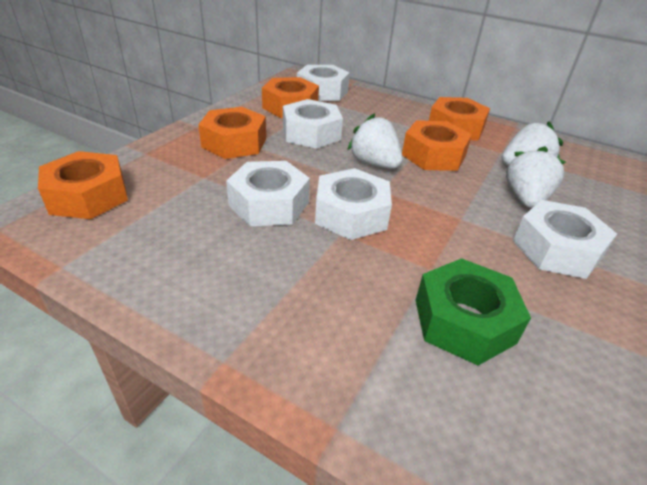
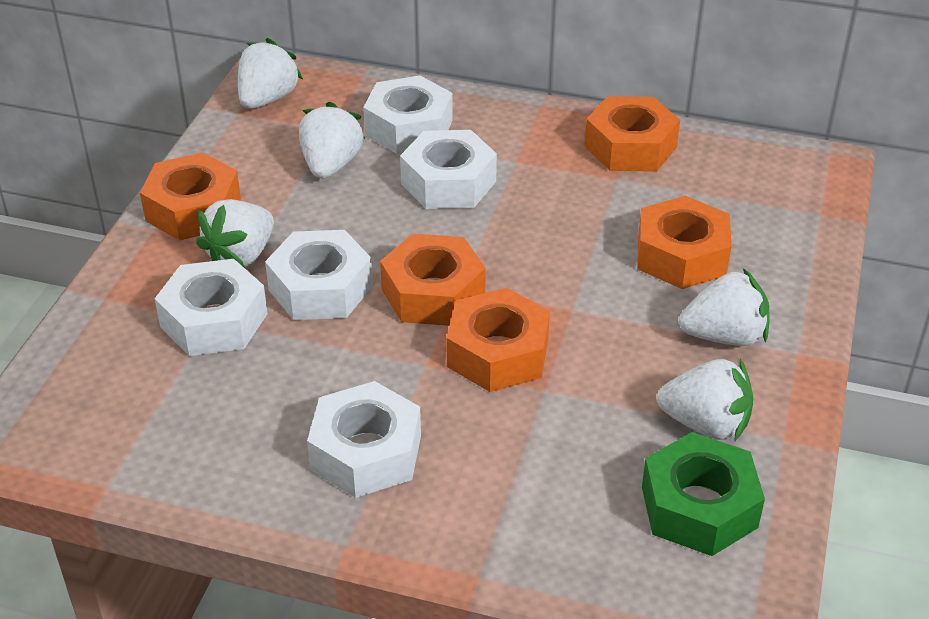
white strawberry: 3 -> 5

